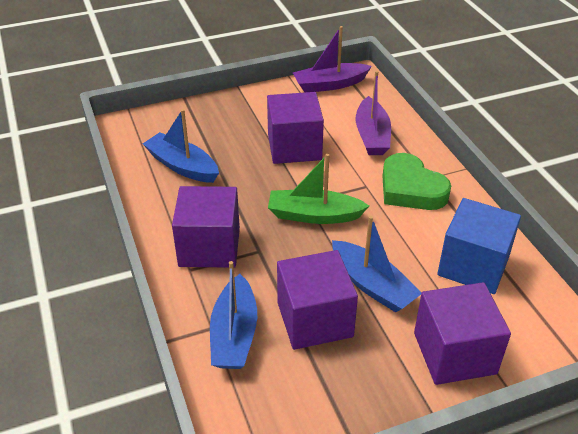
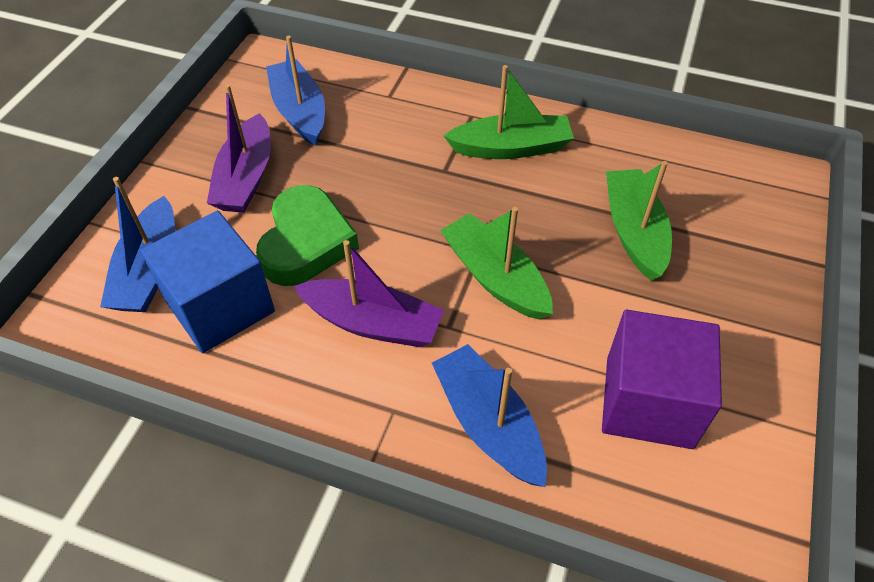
green boat: 1 -> 3
purple cube: 4 -> 1

